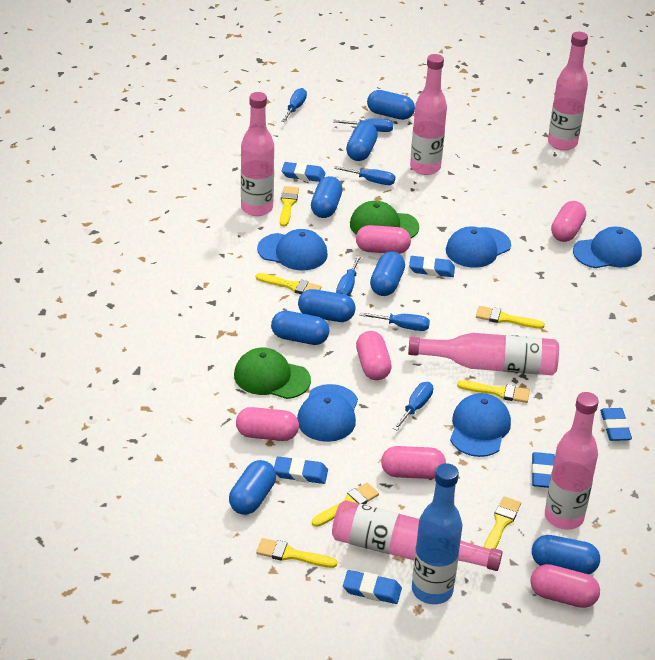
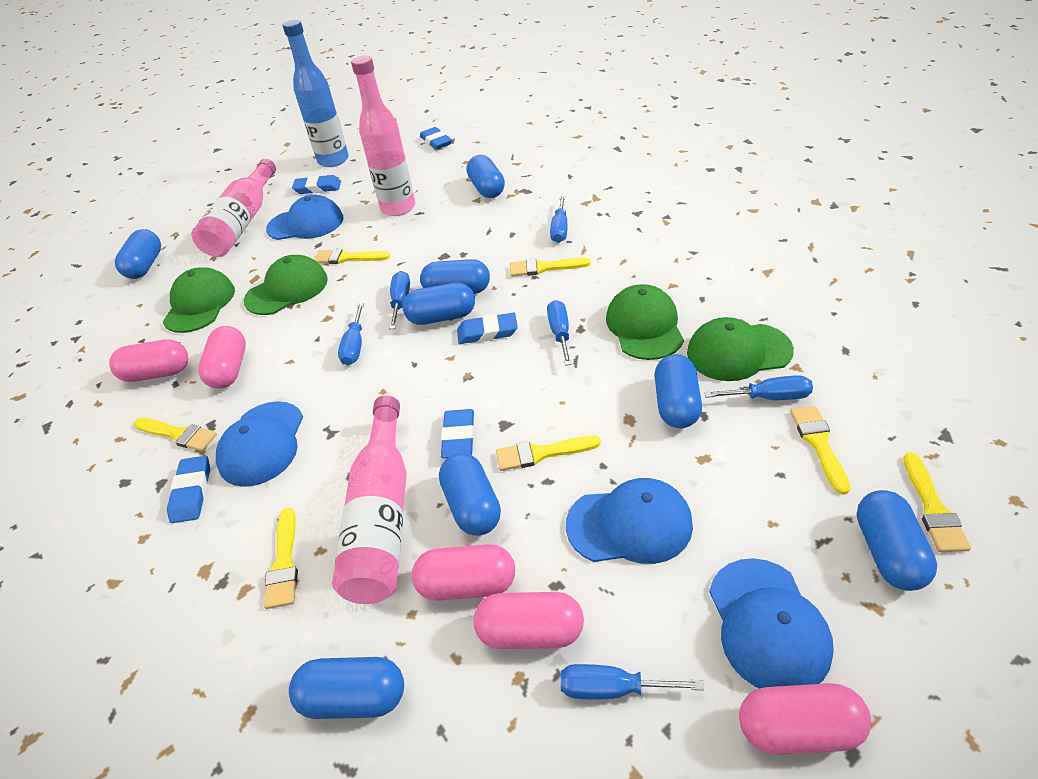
blue cap: 5 -> 4
blue eraser: 6 -> 5
green cap: 2 -> 4
pink bottle: 6 -> 3
pink capsule: 6 -> 5

